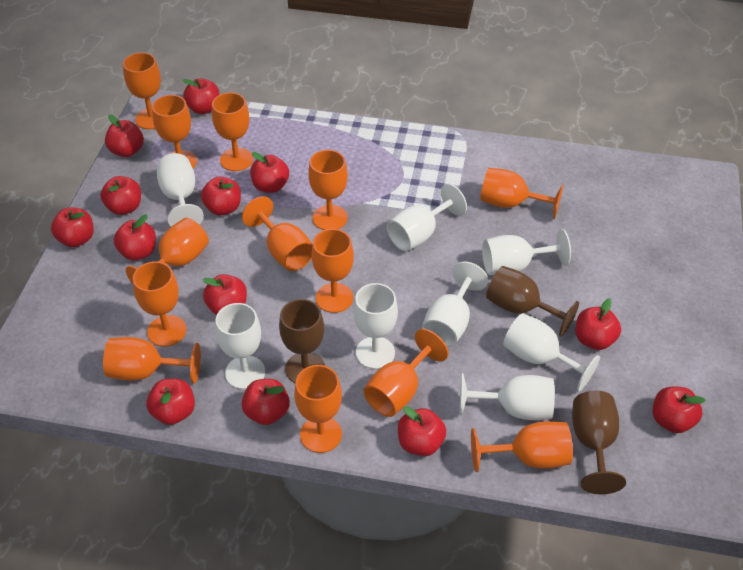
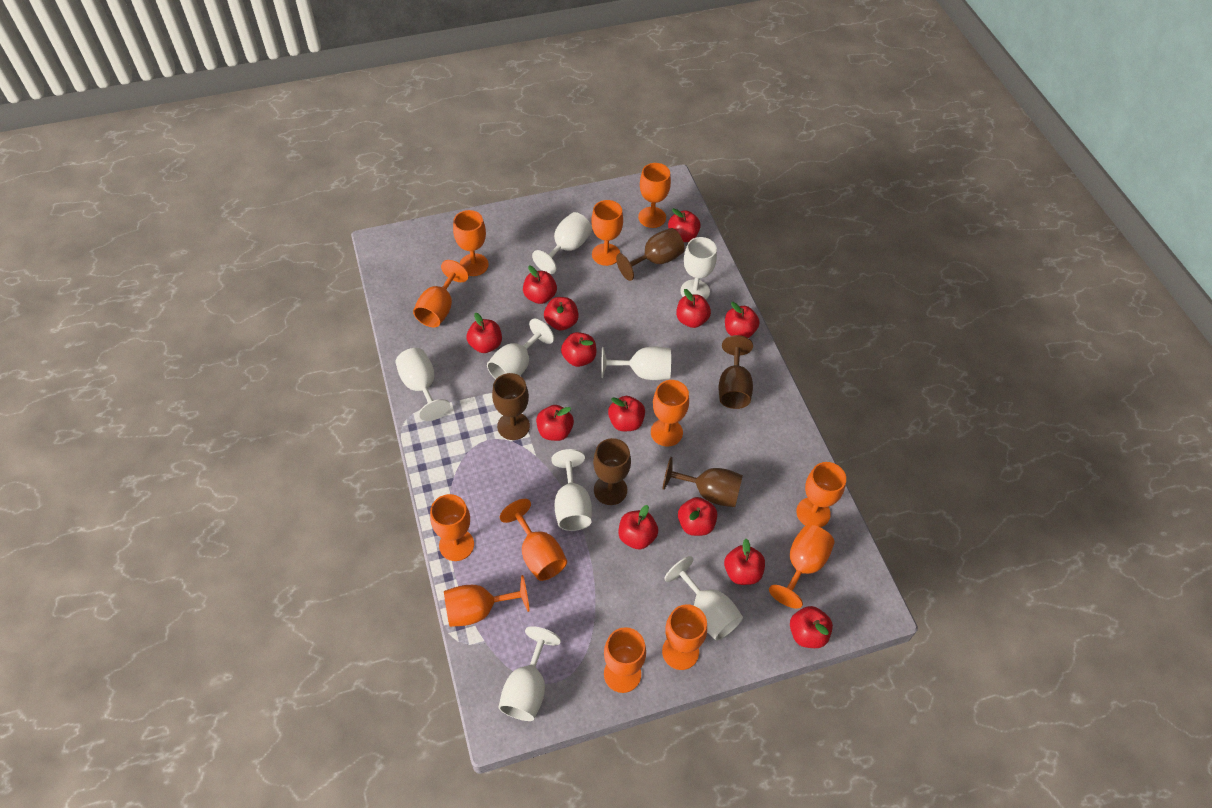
brown goblet: 3 -> 5
orange goblet: 13 -> 12

